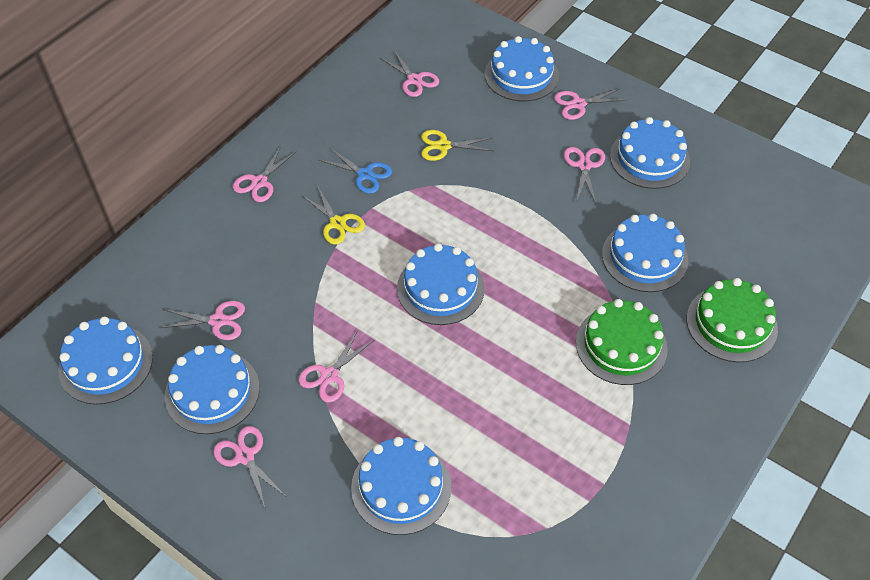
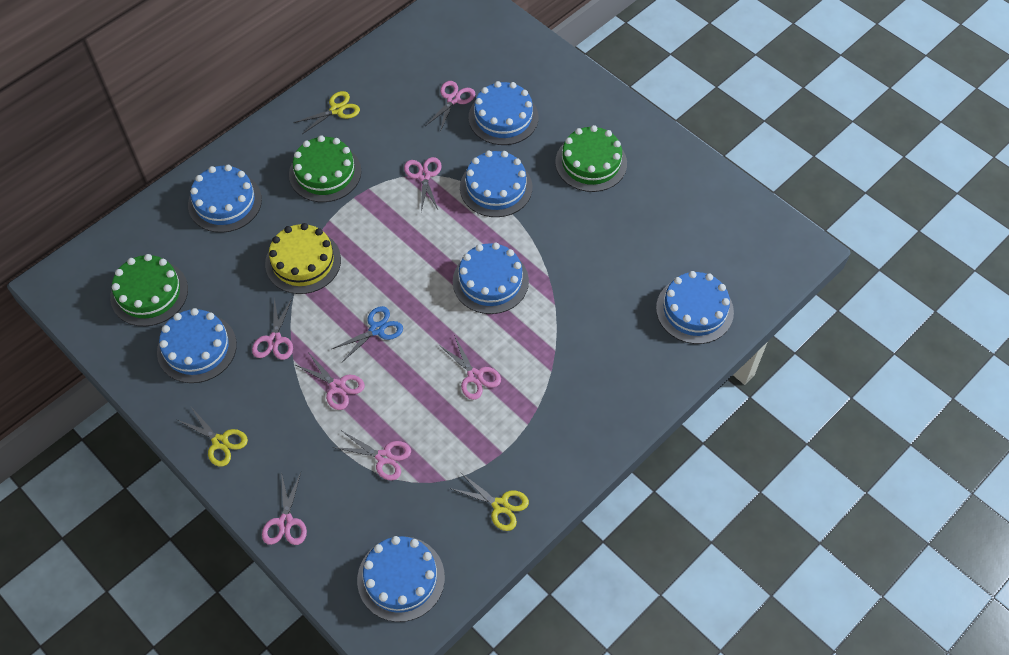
green cake: 2 -> 3
yellow cake: 0 -> 1
yellow scissors: 2 -> 3

